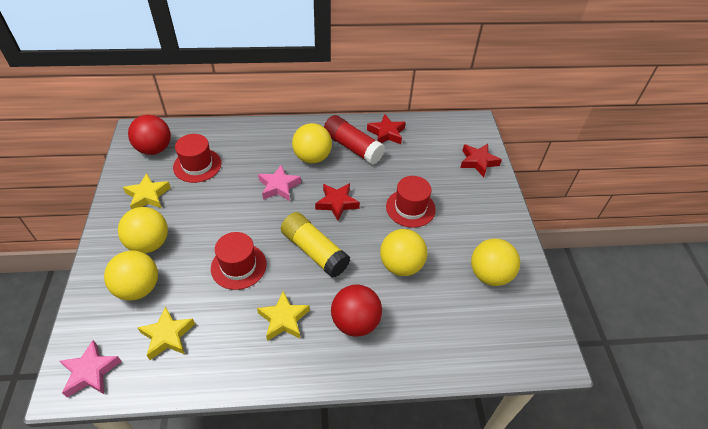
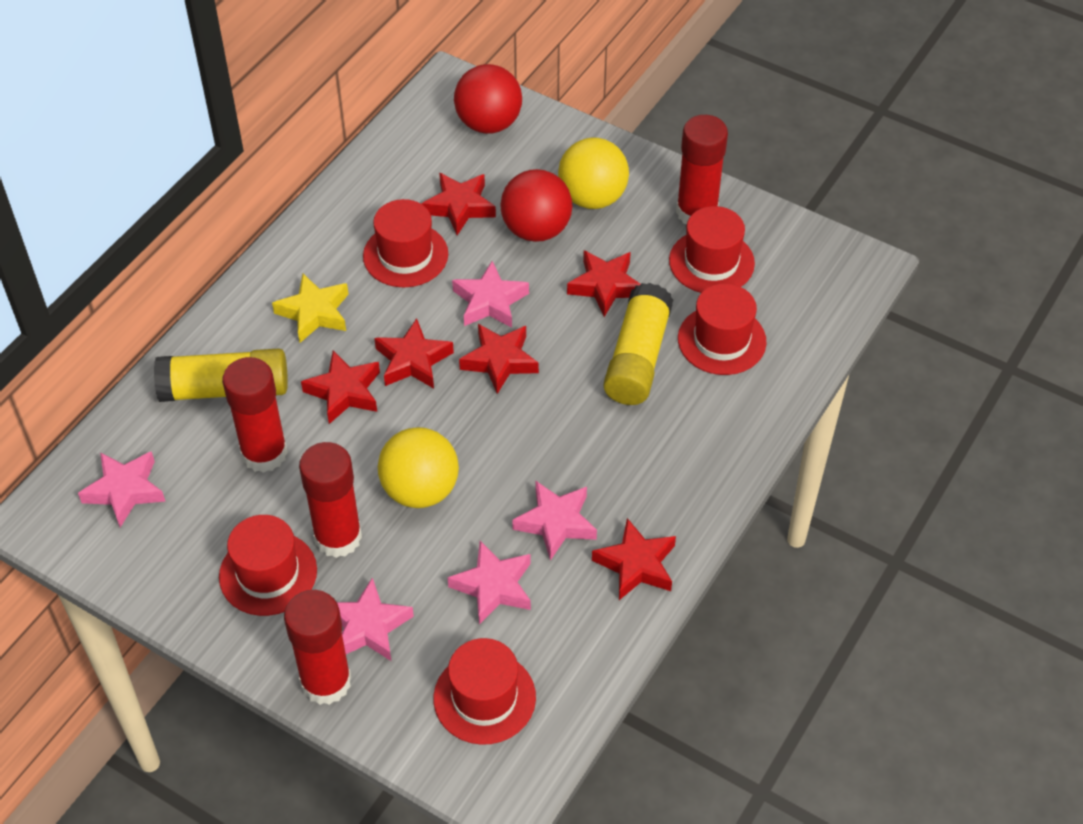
pink star: 2 -> 5
red glue stick: 1 -> 4
red hat: 3 -> 5
red star: 3 -> 6
yellow ball: 5 -> 2
yellow glue stick: 1 -> 2
yellow star: 3 -> 1

